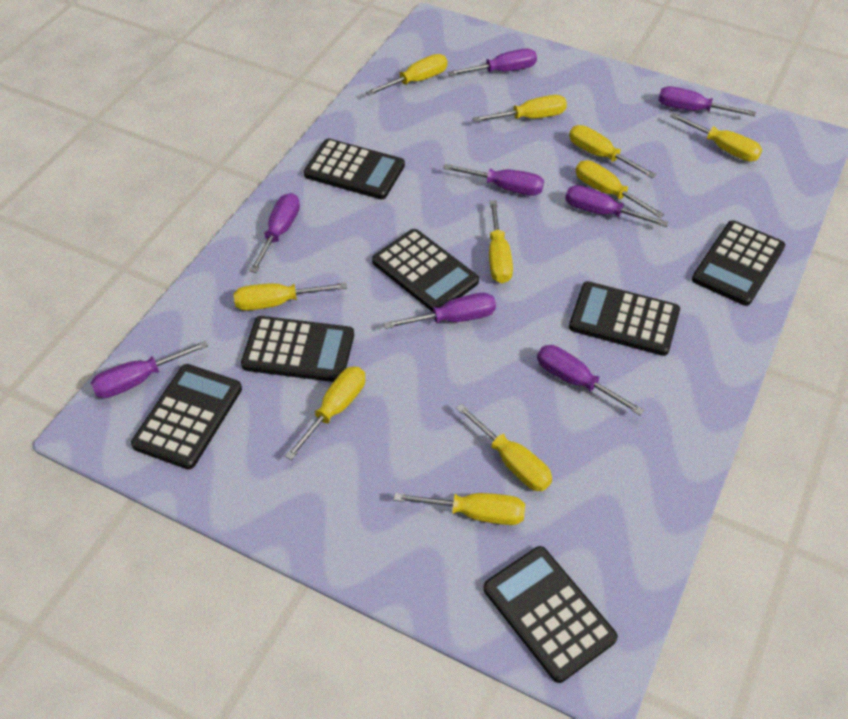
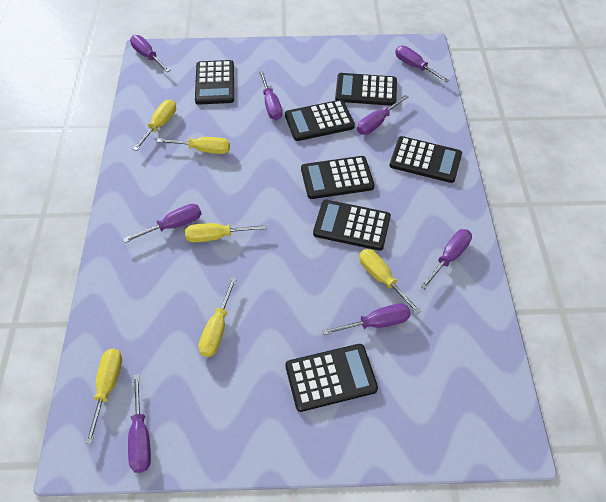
yellow screwdriver: 10 -> 6

